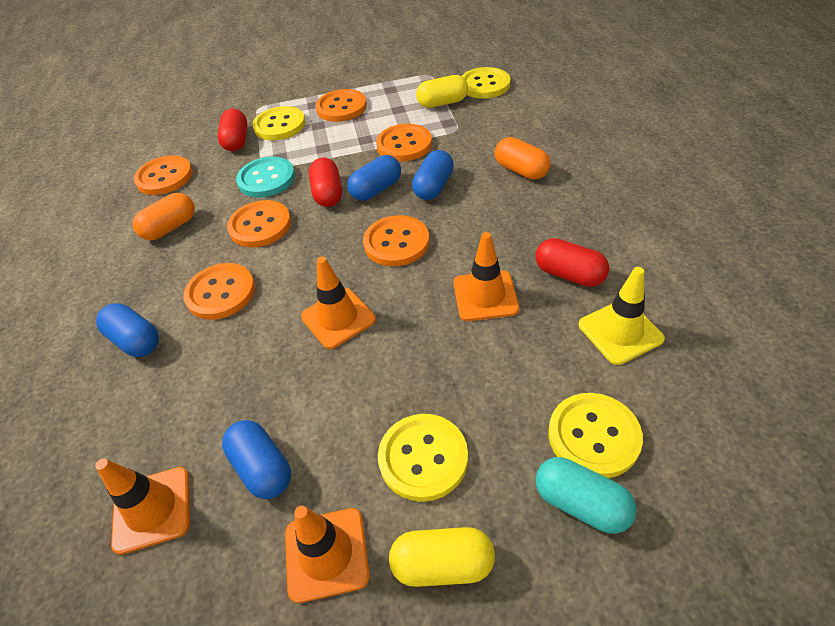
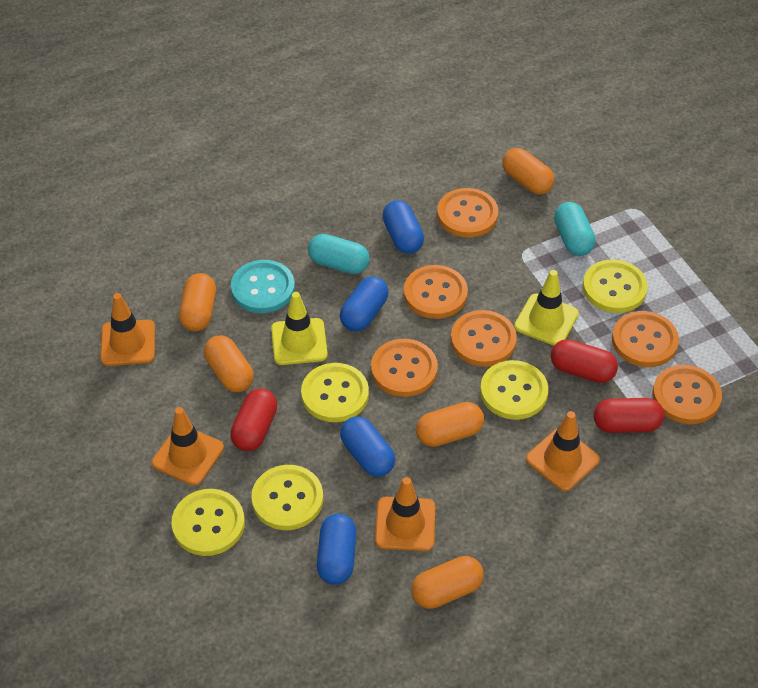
orange capsule: 2 -> 5
turquoise capsule: 1 -> 2
yellow button: 4 -> 5
yellow capsule: 2 -> 0
yellow traffic cone: 1 -> 2

